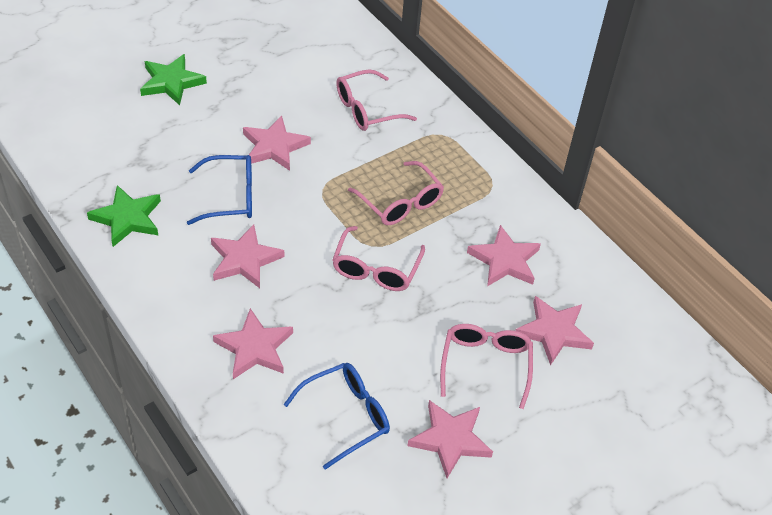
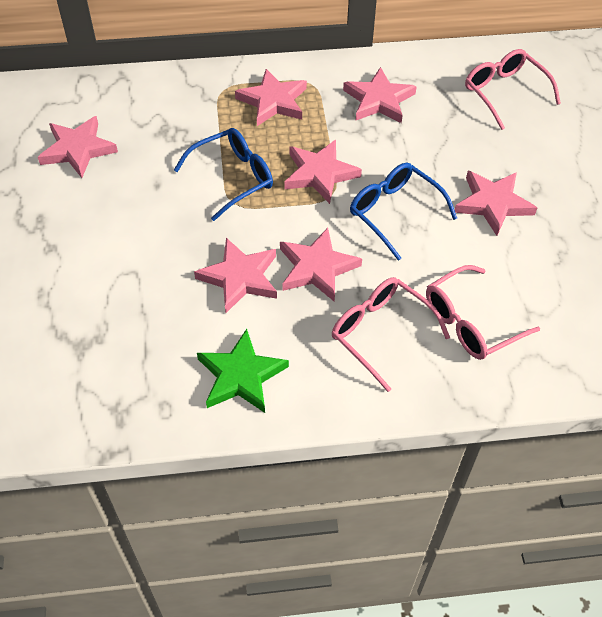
green star: 2 -> 1
pink glasses: 4 -> 3
pink star: 6 -> 7

